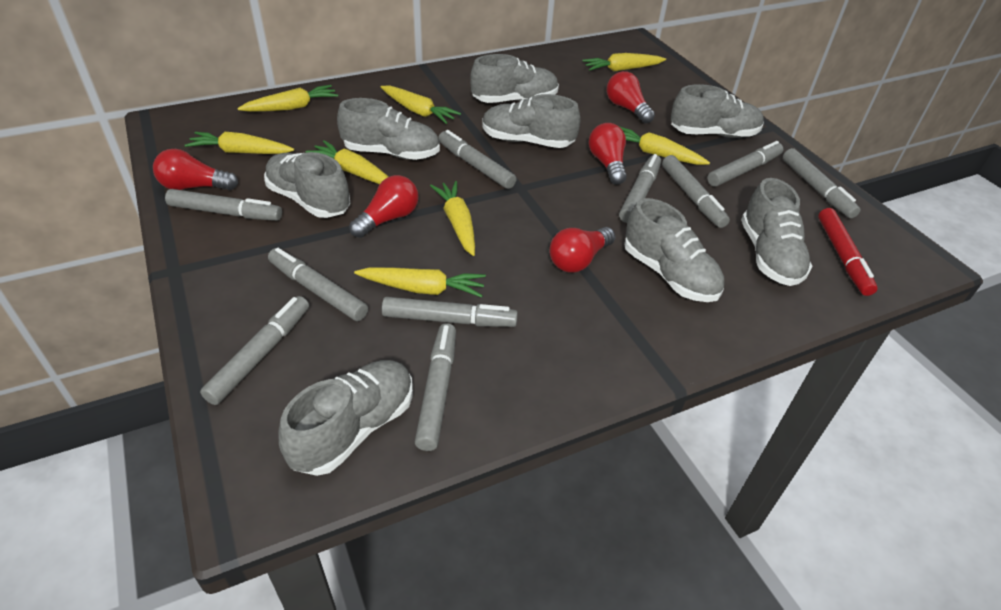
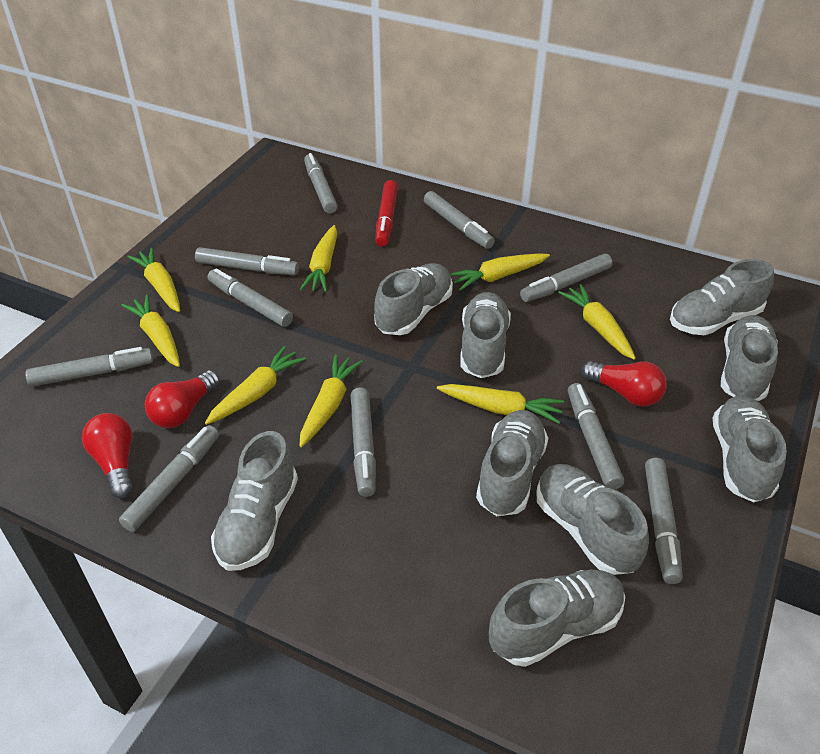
grey shoe: 8 -> 9
red light bulb: 5 -> 3

